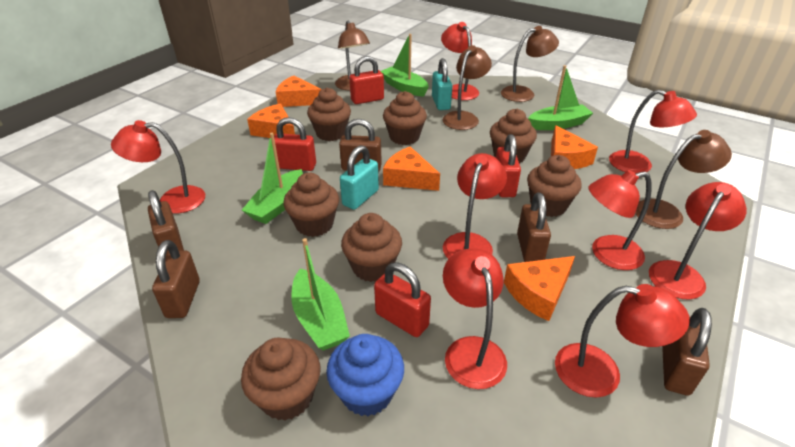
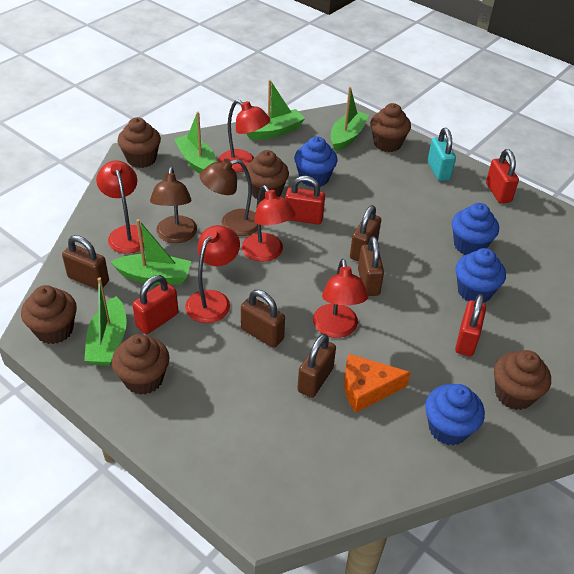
blue cupcake: 1 -> 4
brown cupcake: 7 -> 6
brown lamp: 4 -> 2
green boat: 4 -> 5
orange cheese: 5 -> 1
red lamp: 8 -> 5
turquoise padlock: 2 -> 1

